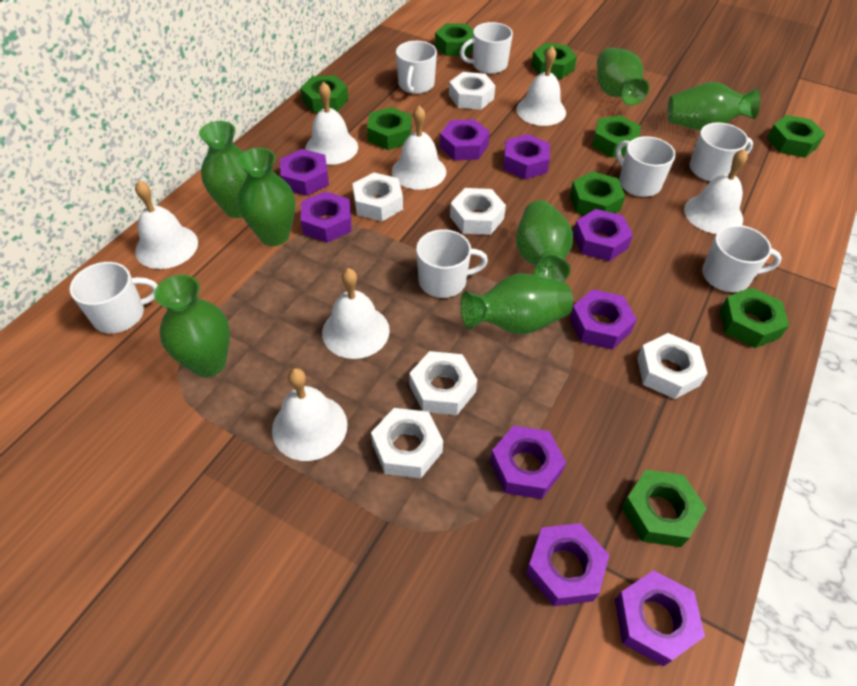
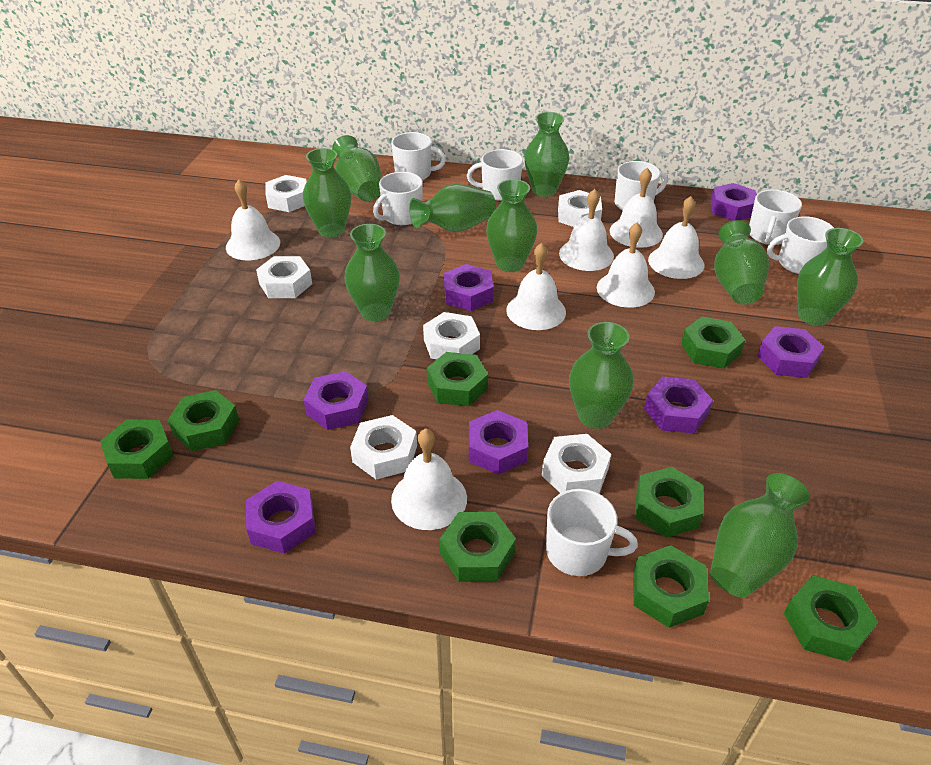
green nut: 9 -> 8
green vase: 7 -> 10
purple nut: 9 -> 7

